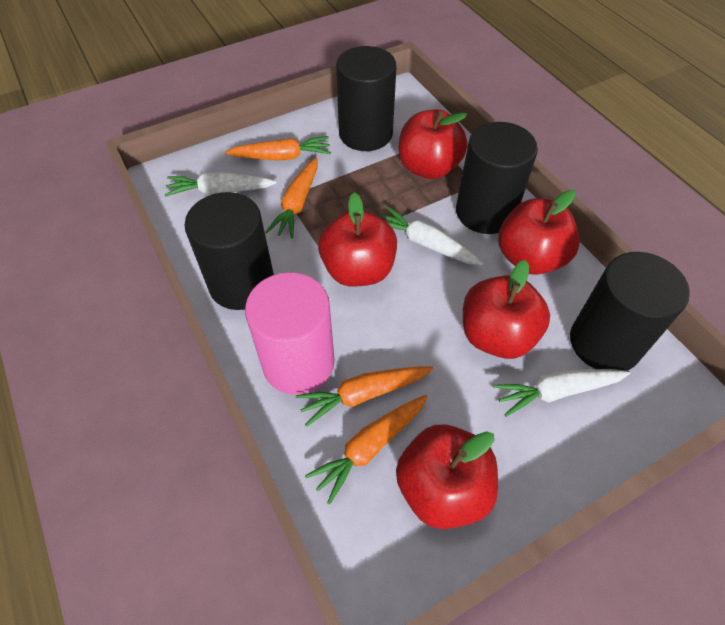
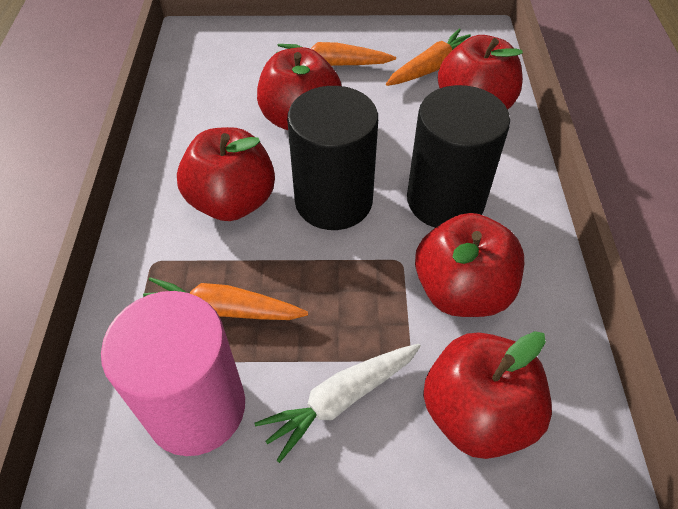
black cylinder: 4 -> 2
orange carrot: 4 -> 3
white carrot: 3 -> 1

